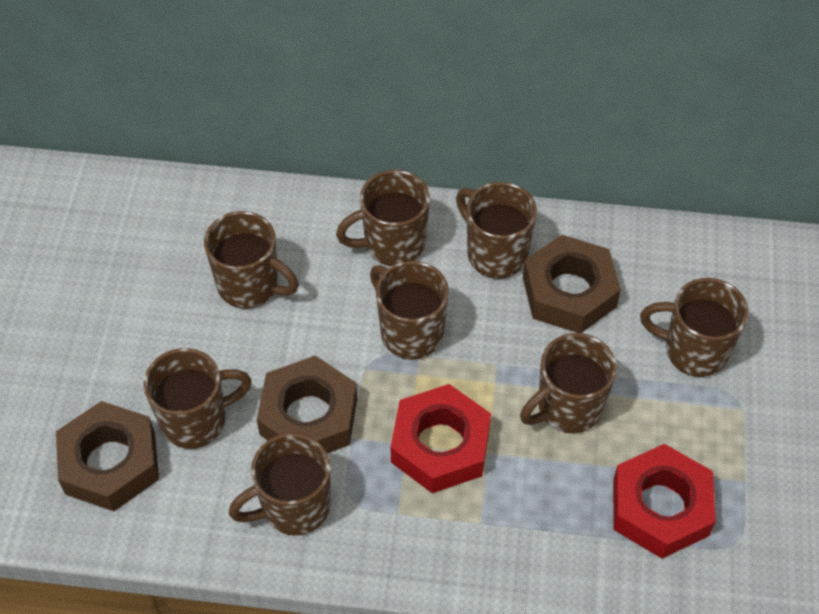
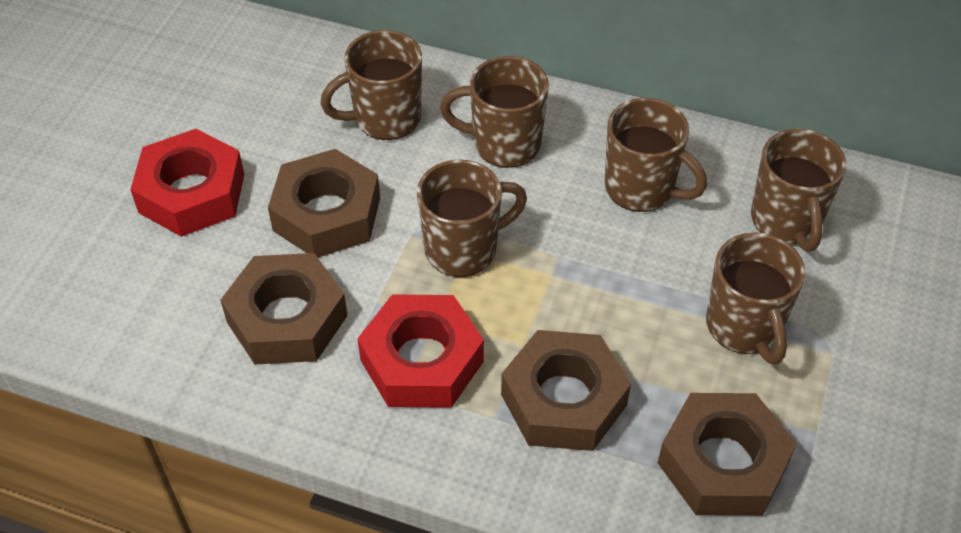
brown mug: 8 -> 6
brown nut: 3 -> 4

